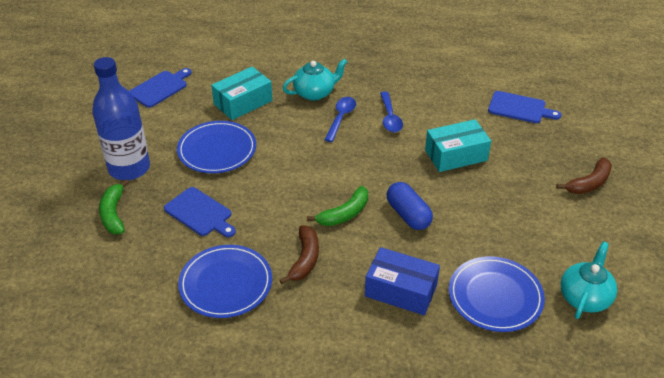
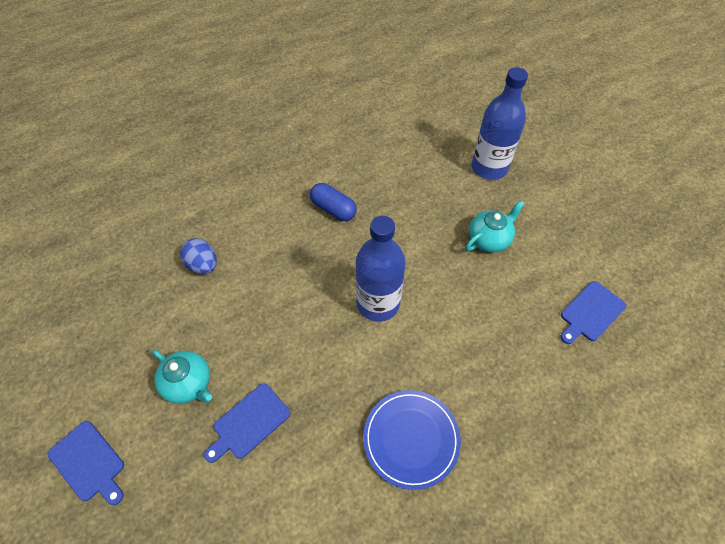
blue bottle: 1 -> 2
blue box: 1 -> 0
blue egg: 0 -> 1
blue plate: 3 -> 1
blue spoon: 2 -> 0
brown banana: 2 -> 0
green banana: 2 -> 0
turquoise box: 2 -> 0

